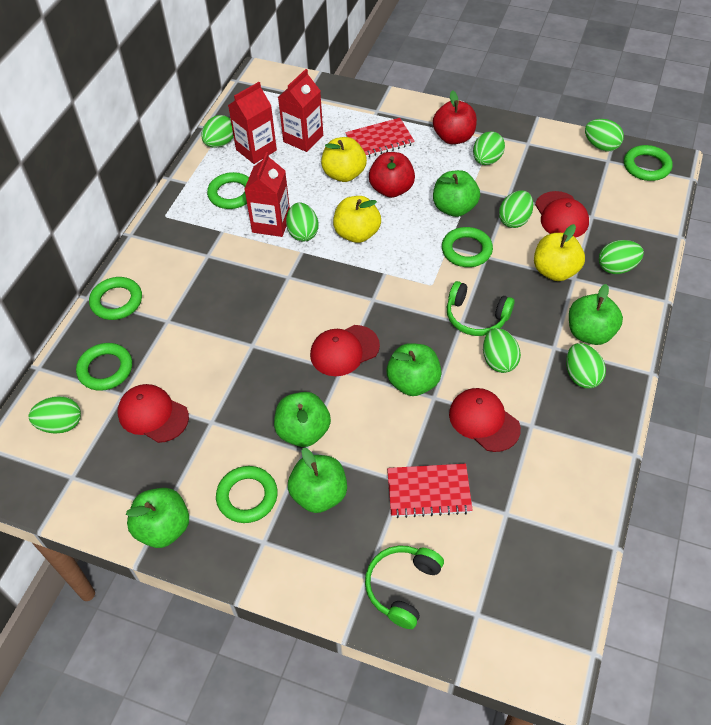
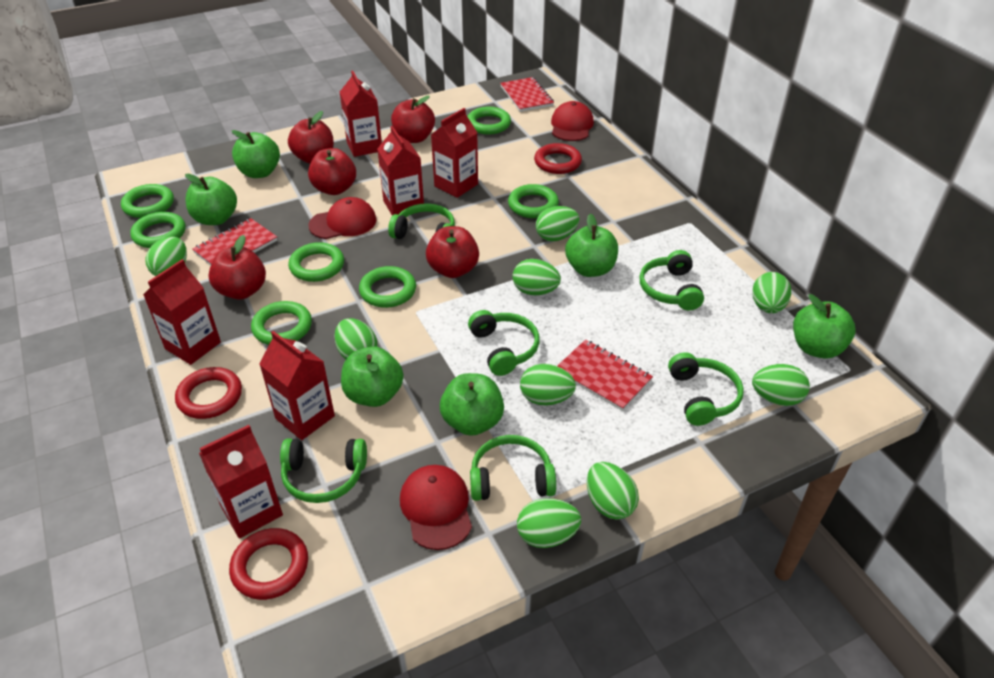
green headphones: 2 -> 6
green ring: 6 -> 7
red apple: 2 -> 5
red cap: 4 -> 3
red carton: 3 -> 6
red notebook: 2 -> 3
red ring: 0 -> 3
yellow apple: 3 -> 0

